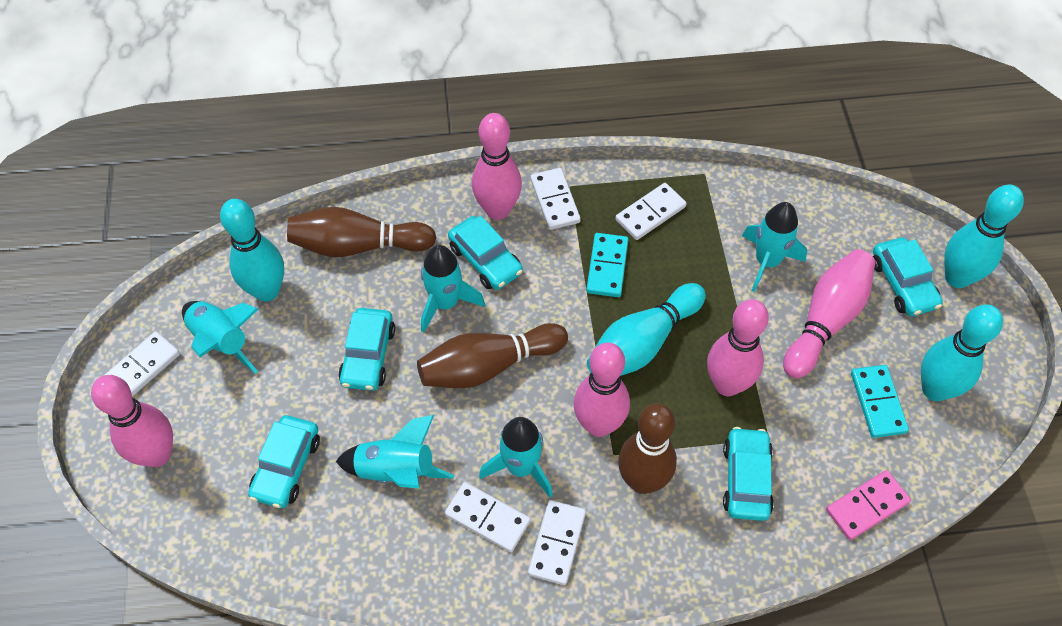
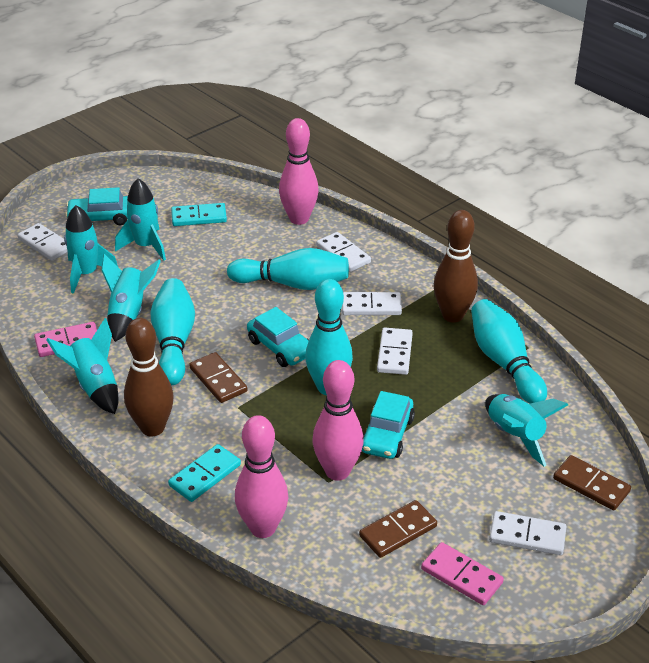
brown bowling pin: 3 -> 2
brown domino: 0 -> 3
pink bowling pin: 5 -> 3
pink domino: 1 -> 2
turquoise car: 5 -> 3

